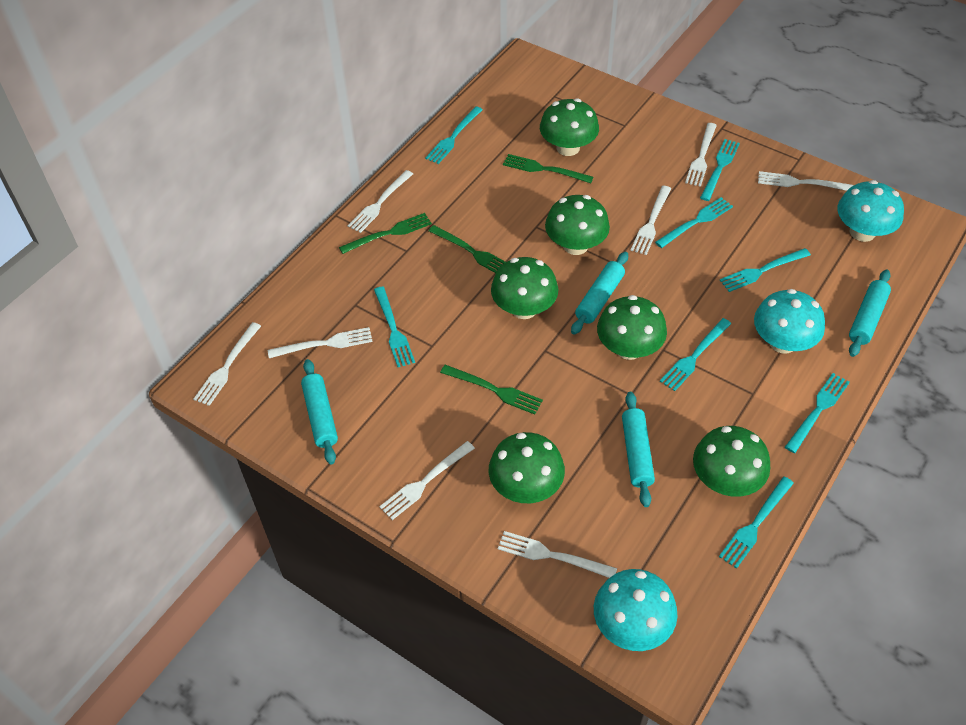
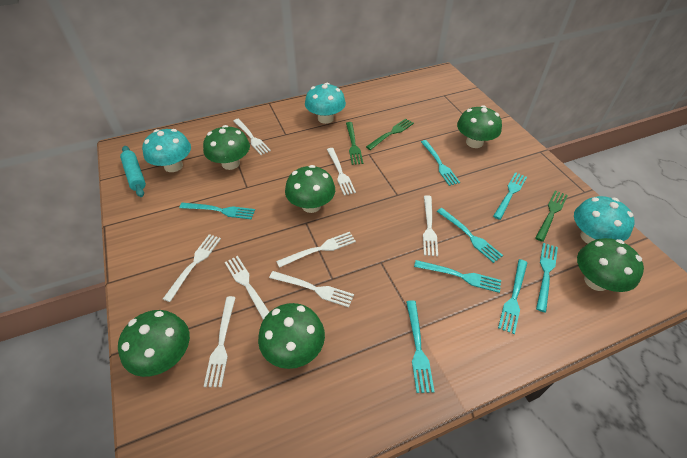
green fork: 4 -> 3
turquoise rolling pin: 4 -> 1

